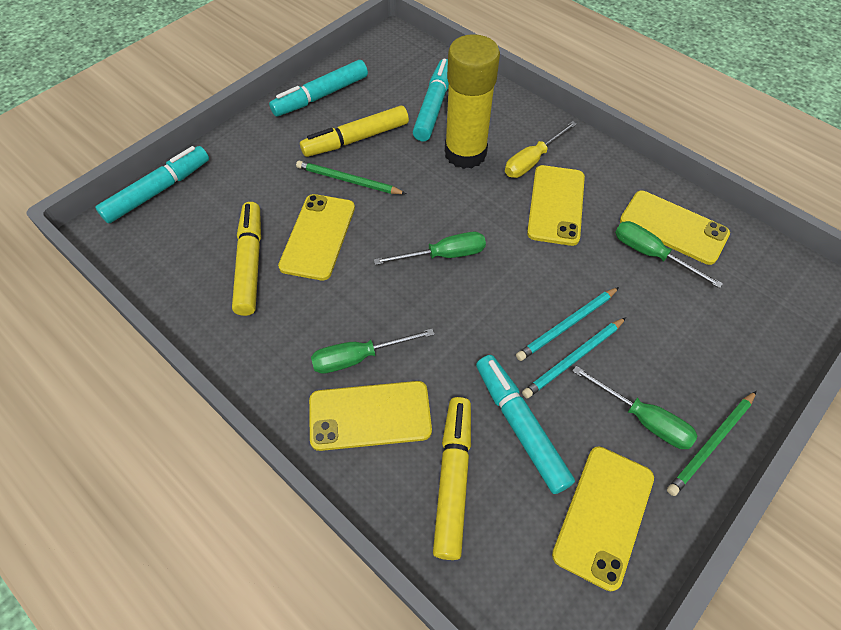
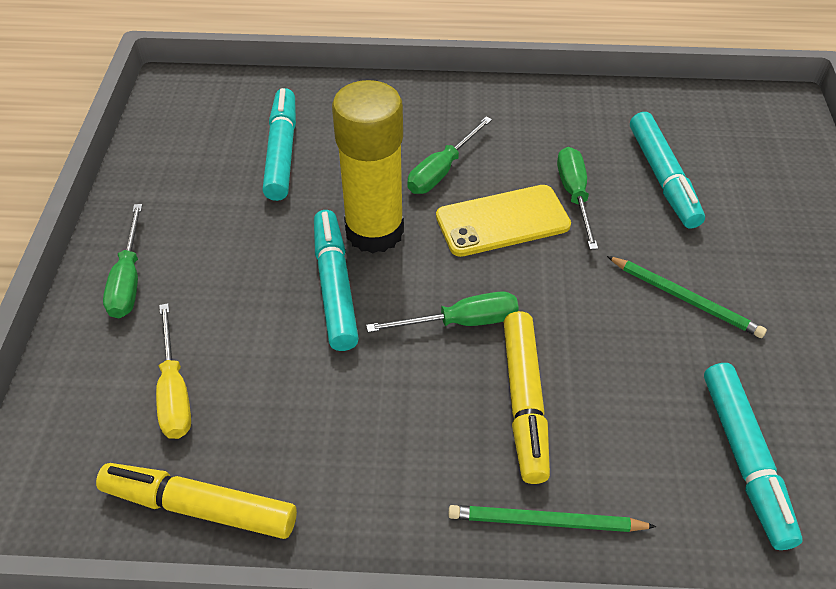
turquoise pencil: 2 -> 0
yellow marker: 3 -> 2
yellow phone: 5 -> 1

